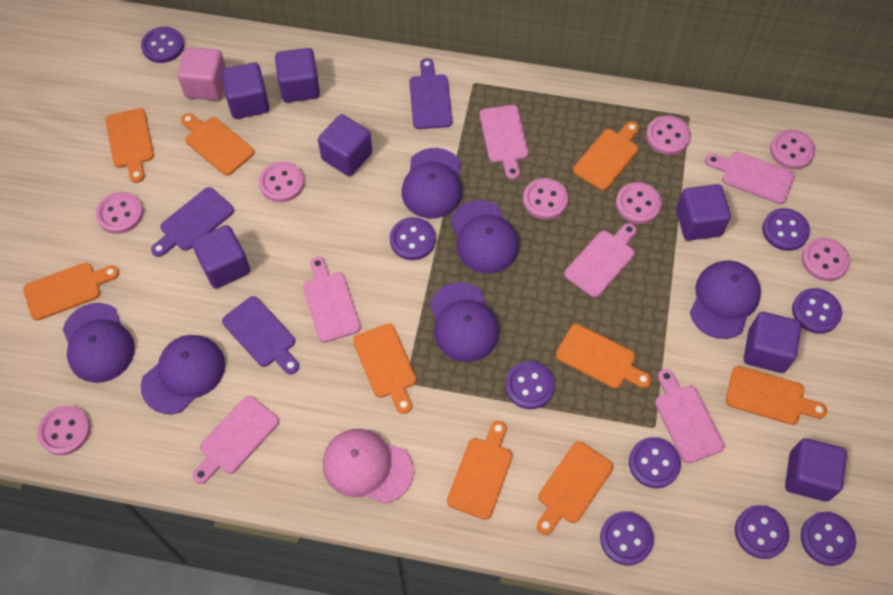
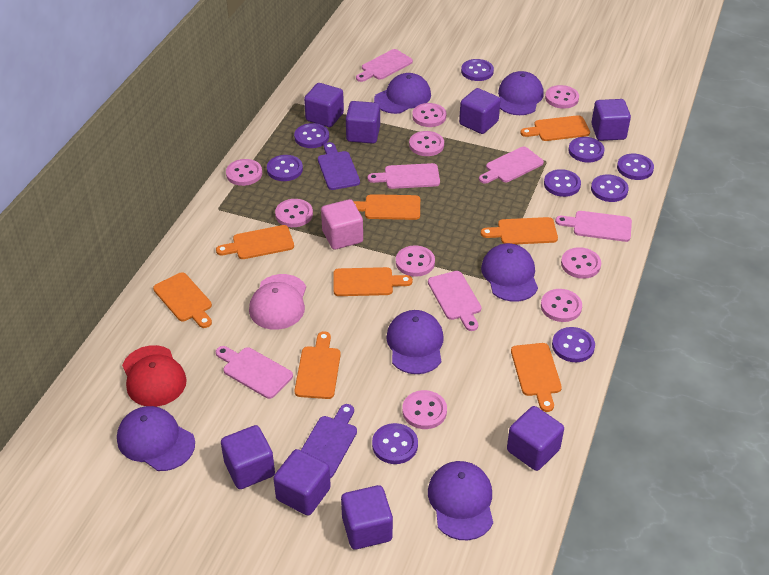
orange cutting board: 9 -> 8
pink button: 8 -> 9
purple cube: 7 -> 8
purple cutting board: 3 -> 2
red cap: 0 -> 1

